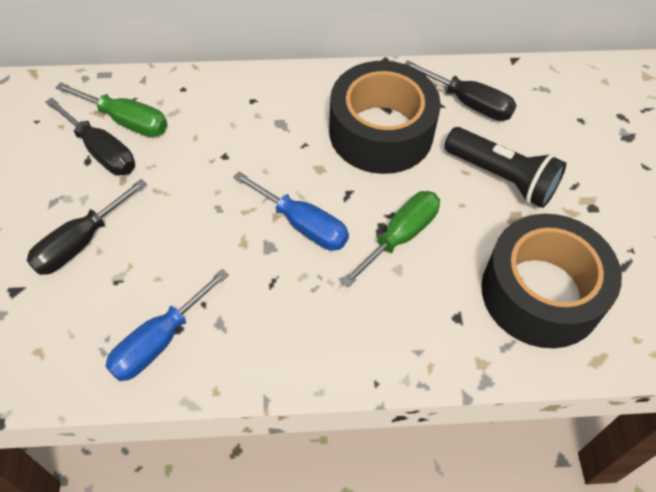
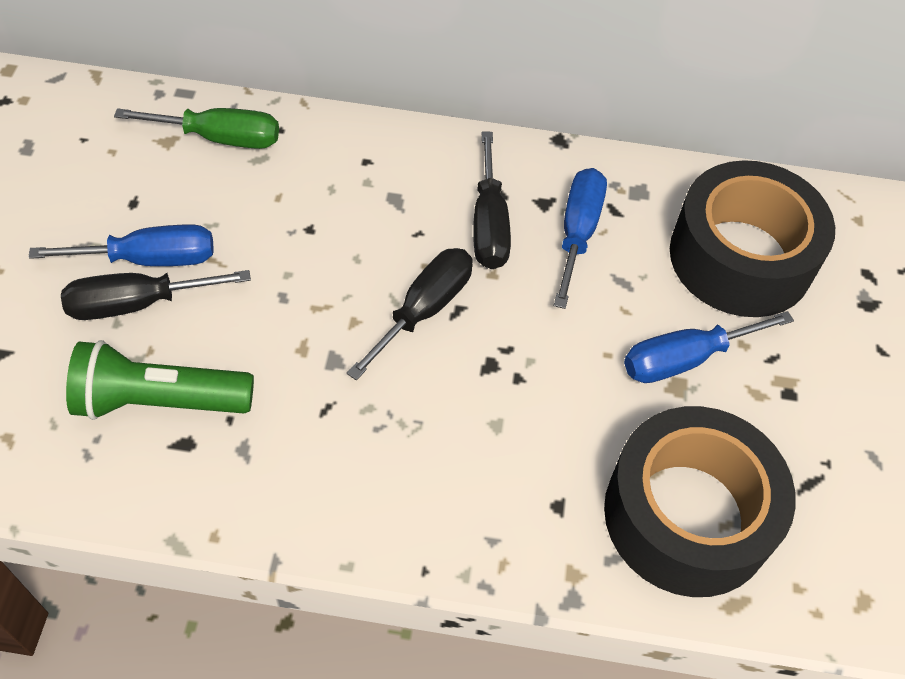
black flashlight: 1 -> 0
blue screwdriver: 2 -> 3
green flashlight: 0 -> 1
green screwdriver: 2 -> 1

